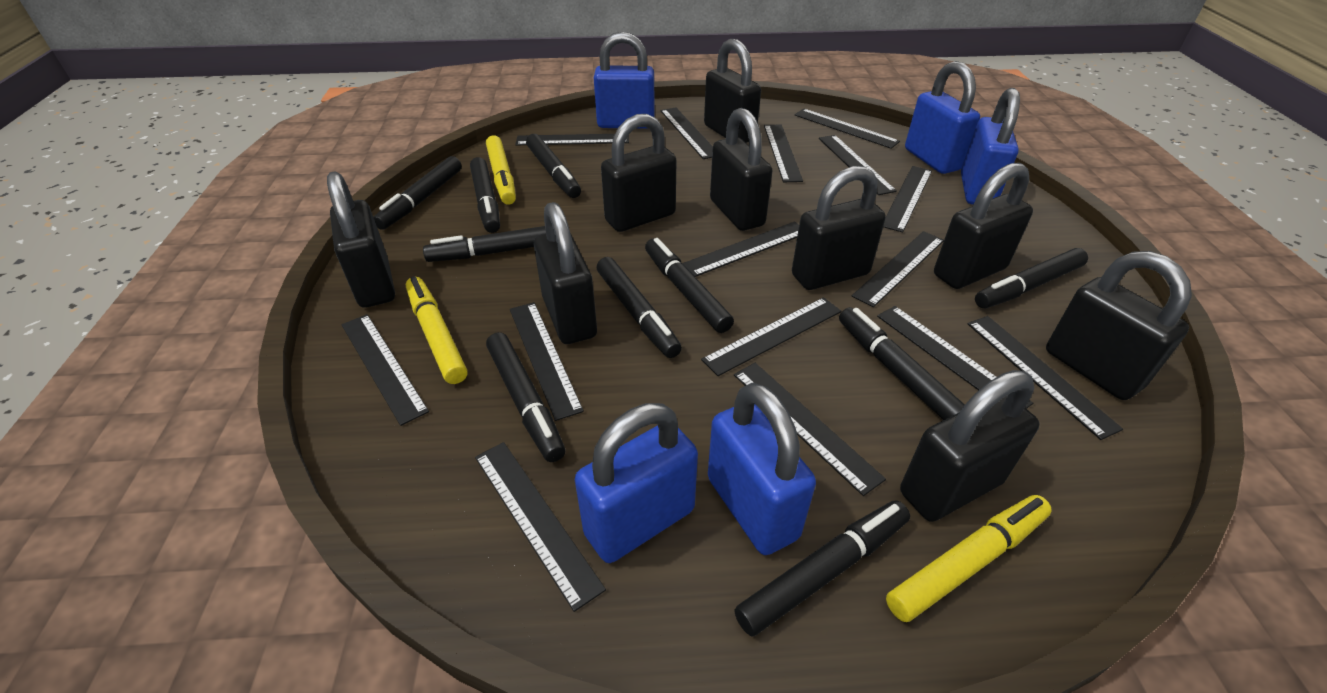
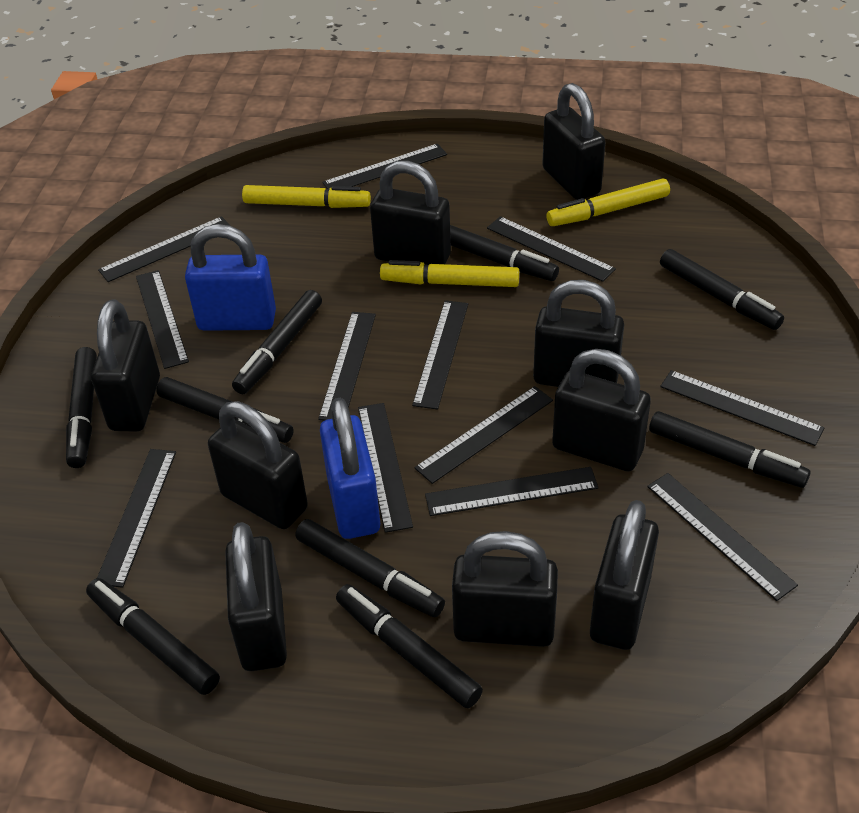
black marker: 10 -> 9
black ruler: 15 -> 12
blue padlock: 5 -> 2

